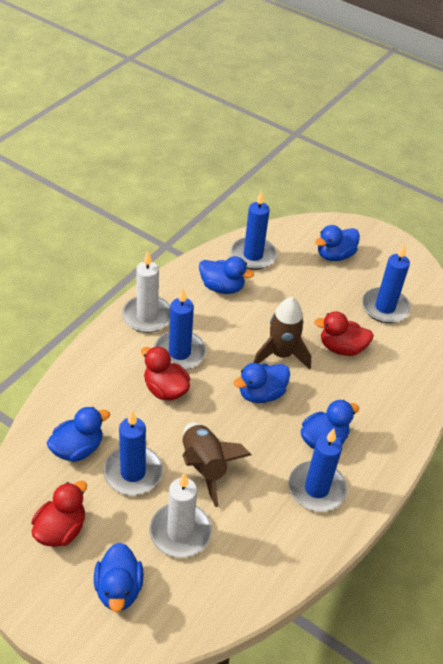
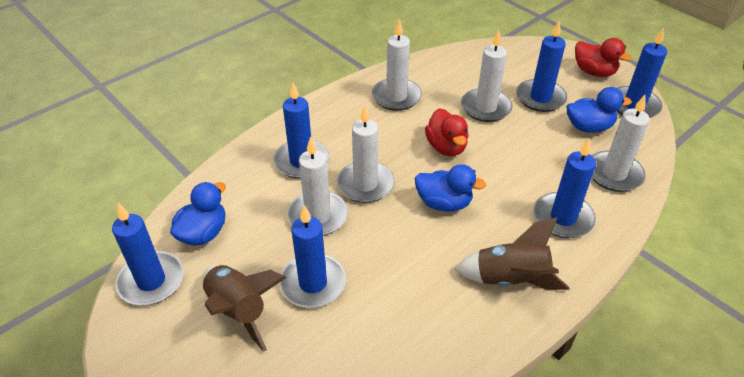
blue candle: 5 -> 6
blue duck: 6 -> 3
red duck: 3 -> 2
white candle: 2 -> 5

